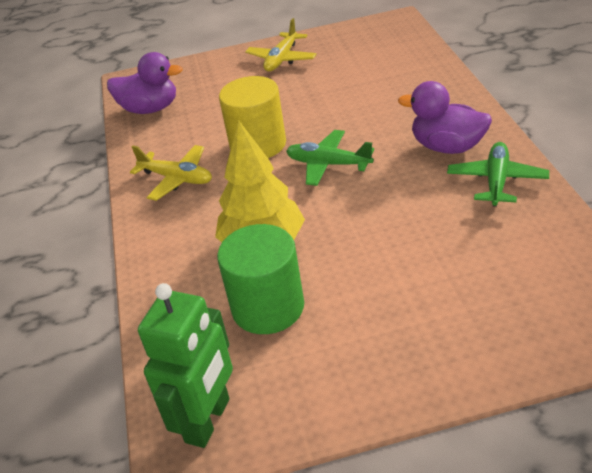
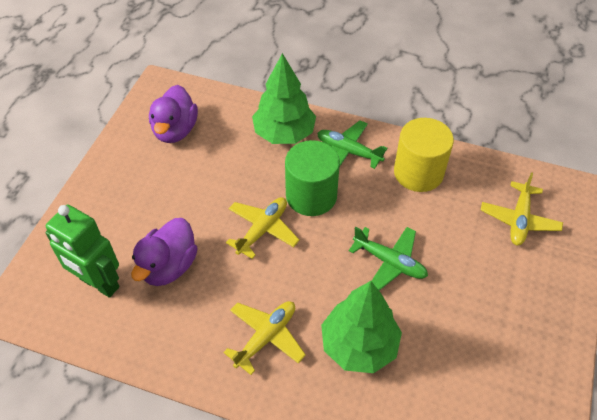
green tree: 0 -> 2
yellow plane: 2 -> 3
yellow tree: 1 -> 0

